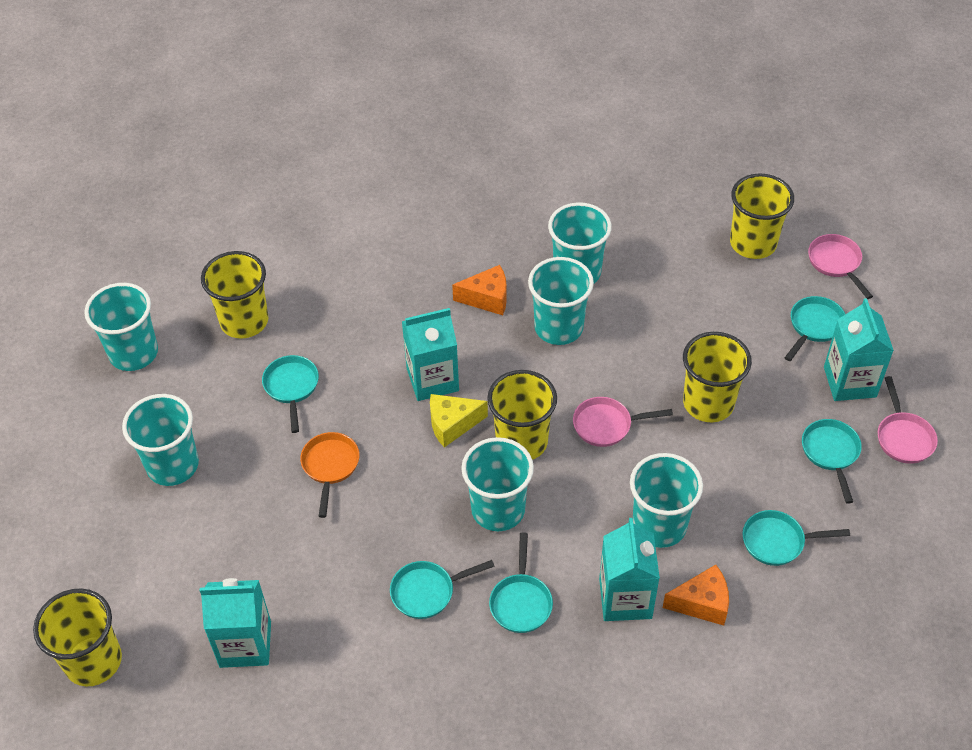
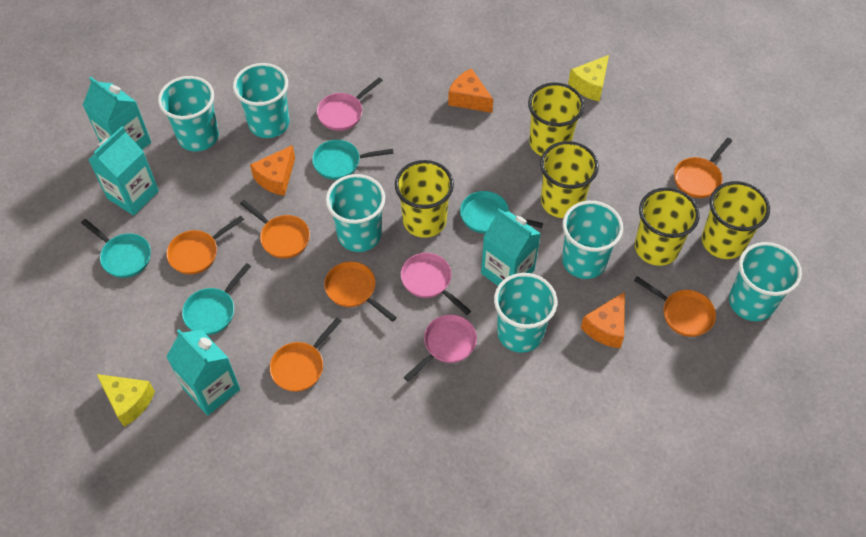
orange cheese: 2 -> 3
orange pan: 1 -> 6
turquoise pan: 6 -> 4
yellow cheese: 1 -> 2

